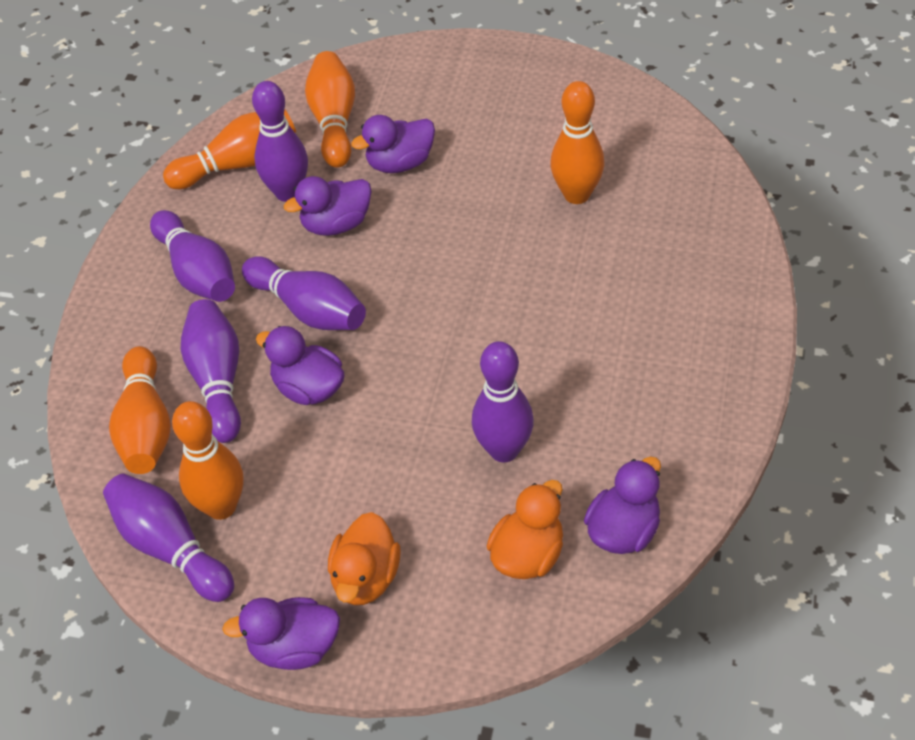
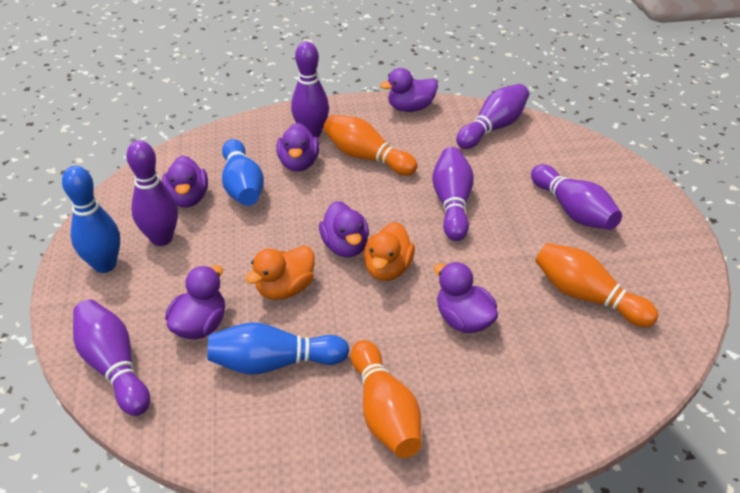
blue bowling pin: 0 -> 3
orange bowling pin: 5 -> 3
purple duck: 5 -> 6

